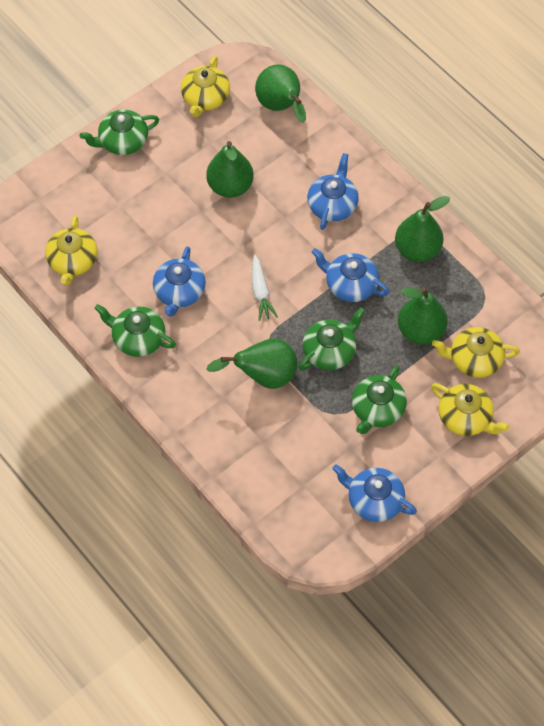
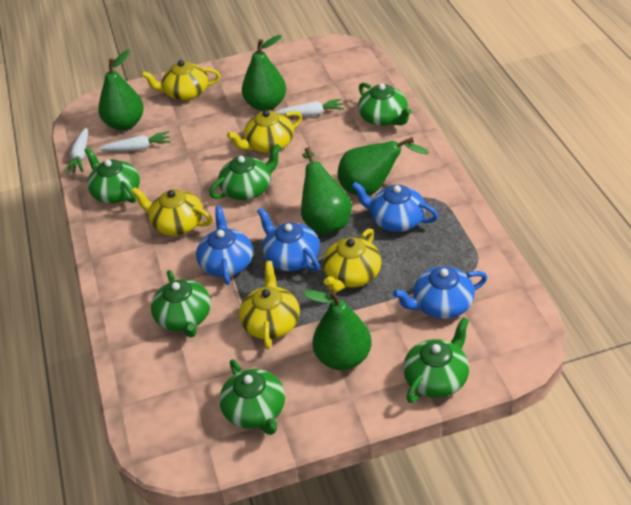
green teapot: 4 -> 6
white carrot: 1 -> 3
yellow teapot: 4 -> 5

